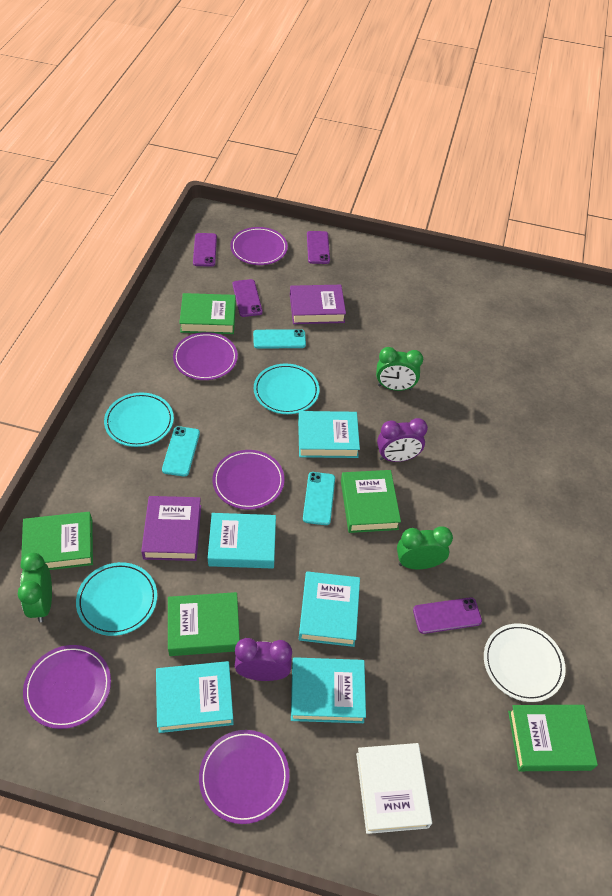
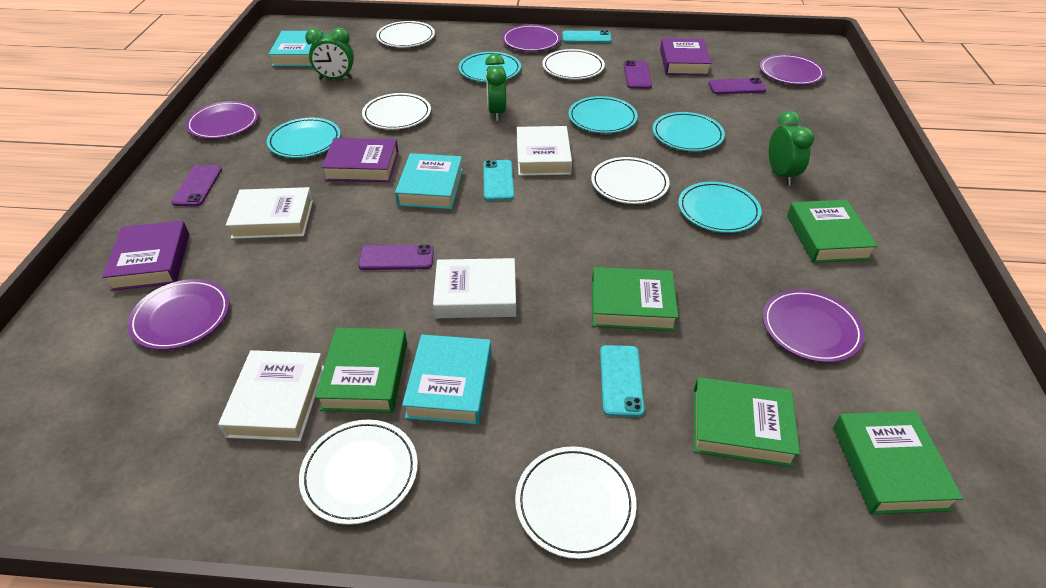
purple book: 2 -> 3
purple clock: 2 -> 0
turquoise book: 5 -> 3
turquoise plate: 3 -> 5
white book: 1 -> 4
white plate: 1 -> 6

